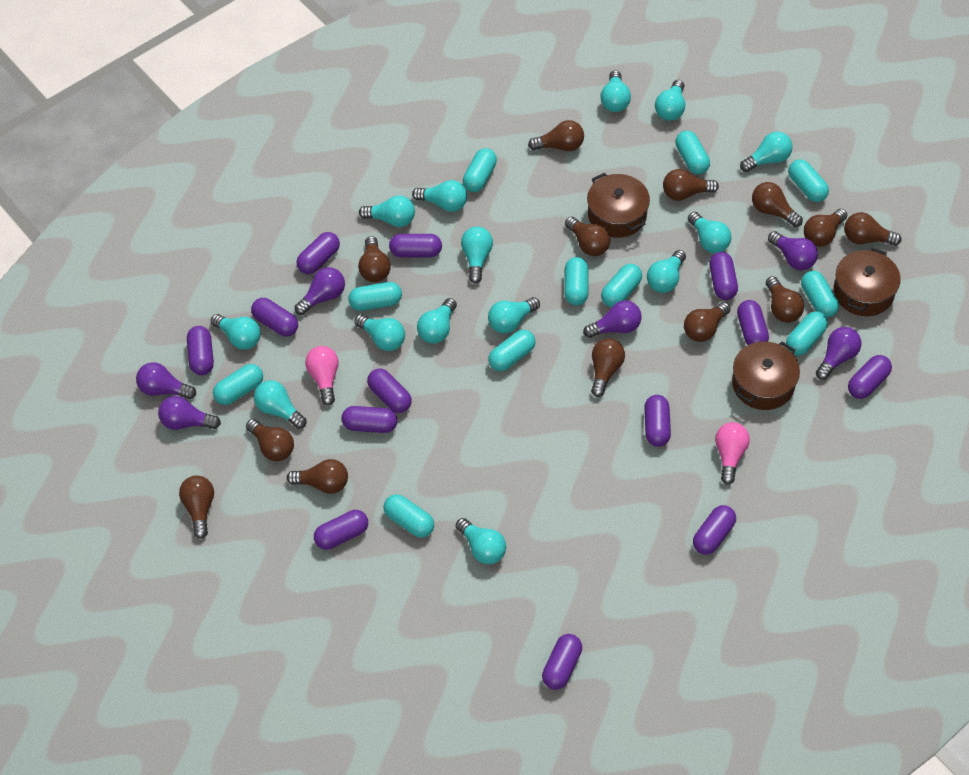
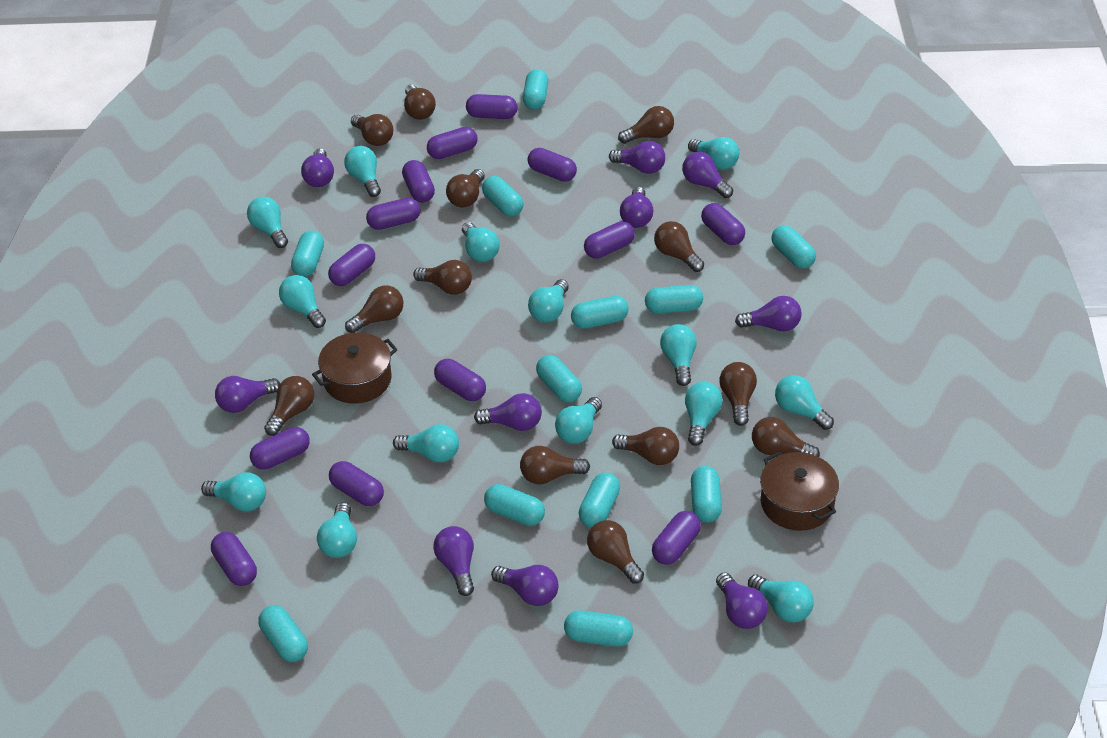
brown pot: 3 -> 2
pink light bulb: 2 -> 0
purple light bulb: 6 -> 10
turquoise capsule: 11 -> 12

